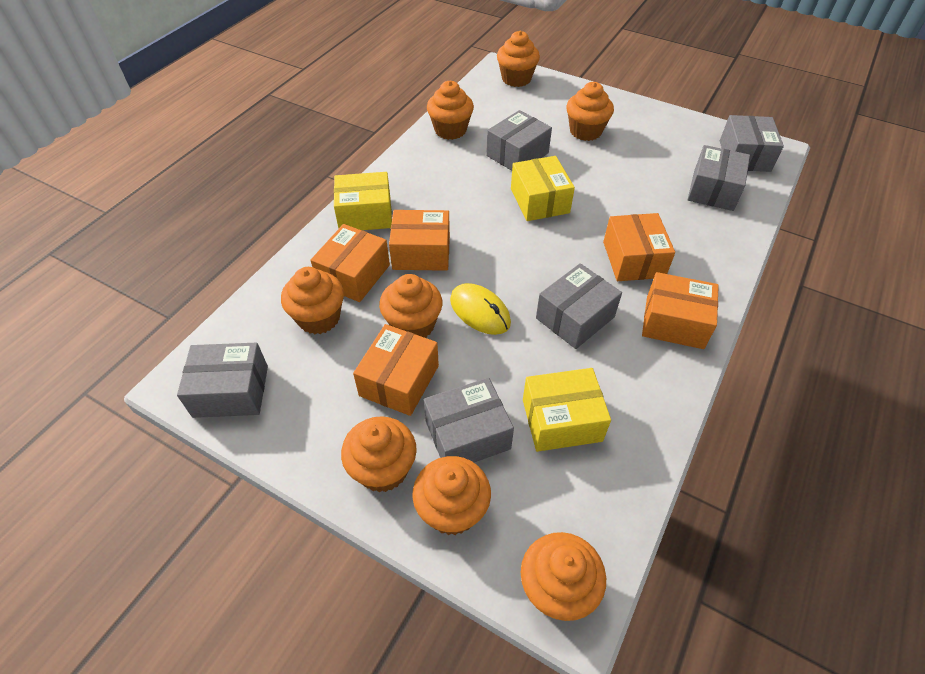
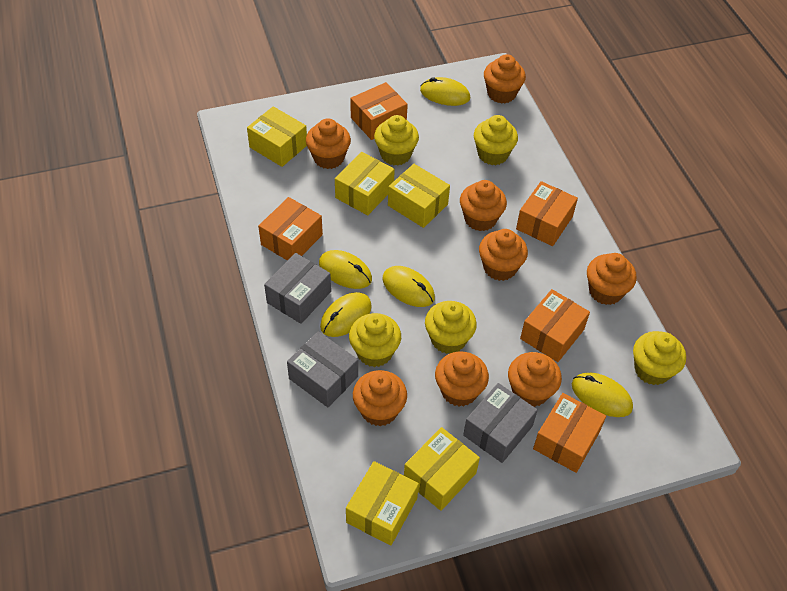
grey box: 6 -> 3
yellow box: 3 -> 5
yellow cupcake: 0 -> 5
yellow mouse: 1 -> 5

